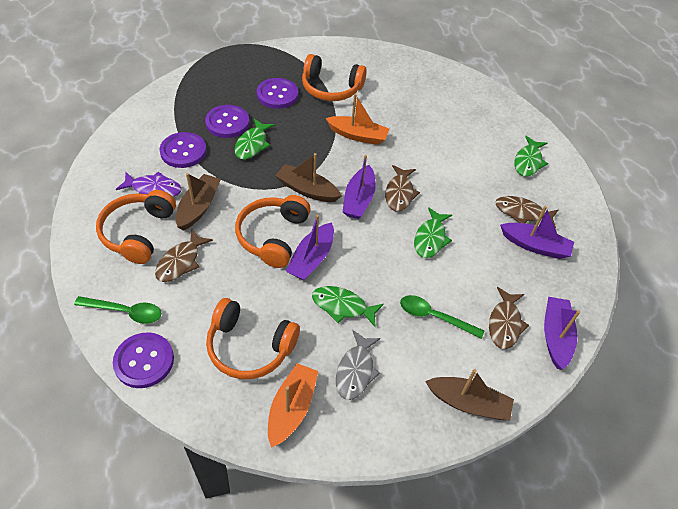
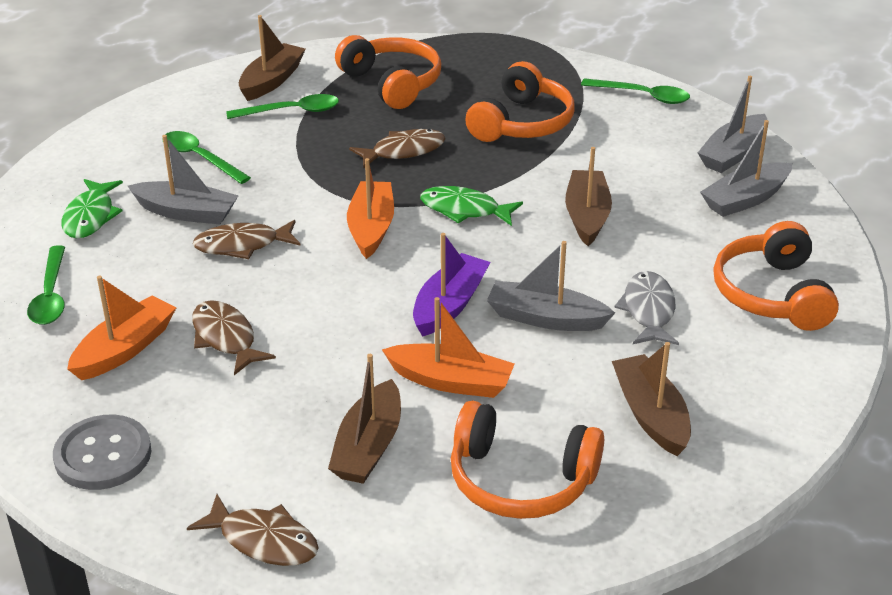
brown boat: 3 -> 4
green fish: 4 -> 2
green spoon: 2 -> 4
grey boat: 0 -> 4
grey button: 0 -> 1
orange boat: 2 -> 3
purple boat: 4 -> 1
purple button: 4 -> 0
purple fish: 1 -> 0

